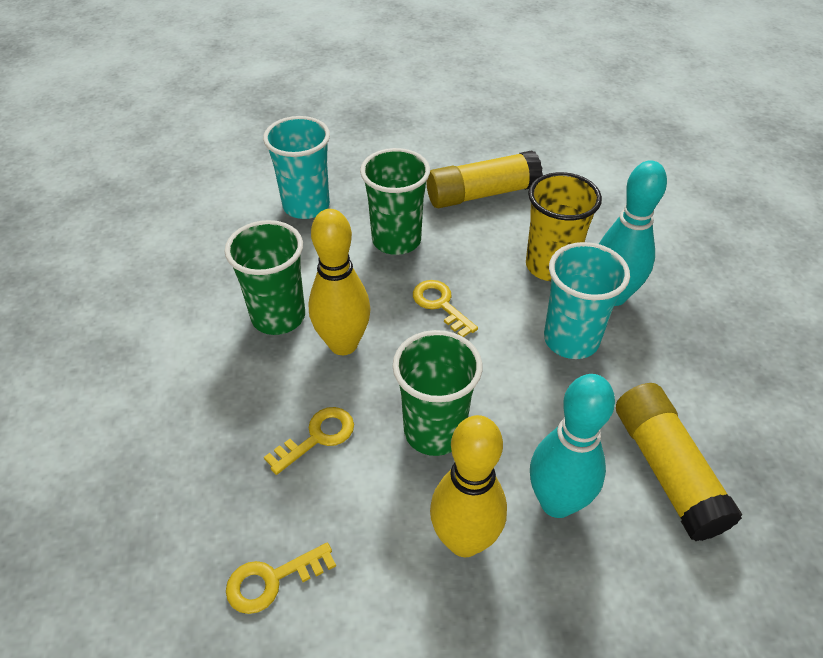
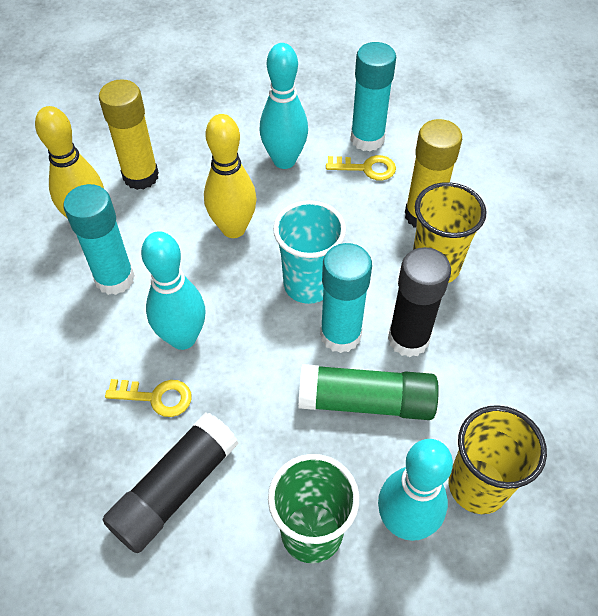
black glue stick: 0 -> 2
green cup: 3 -> 1
green glue stick: 0 -> 1
turquoise bowling pin: 2 -> 3
turquoise cup: 2 -> 1
turquoise glue stick: 0 -> 3
yellow cup: 1 -> 2
yellow key: 3 -> 2

